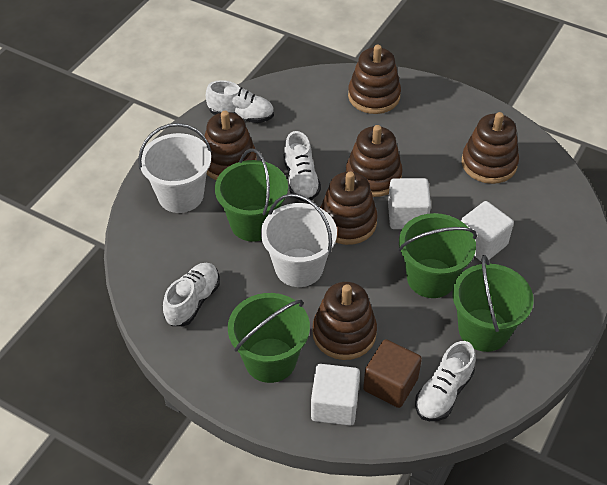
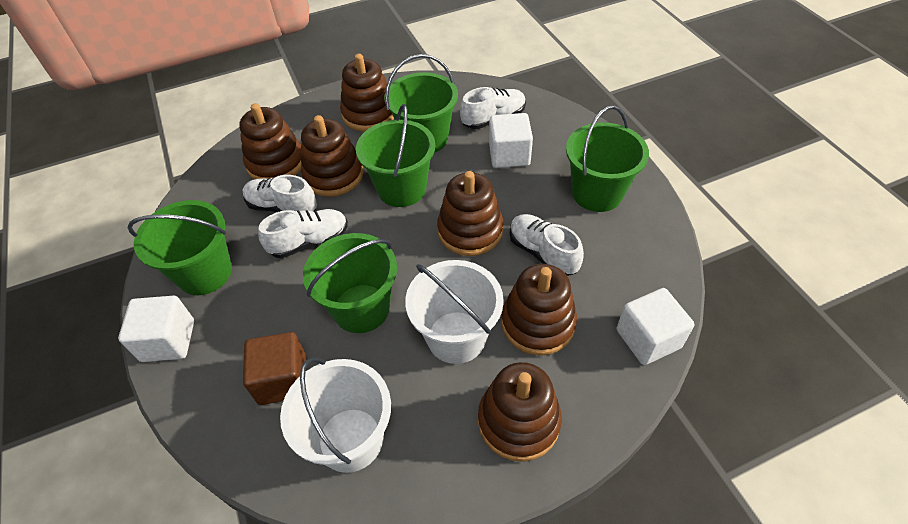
green bucket: 4 -> 5

